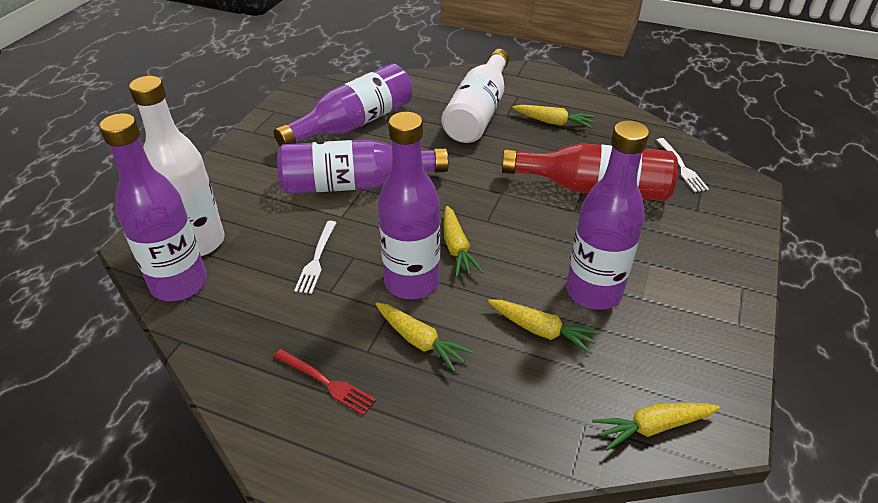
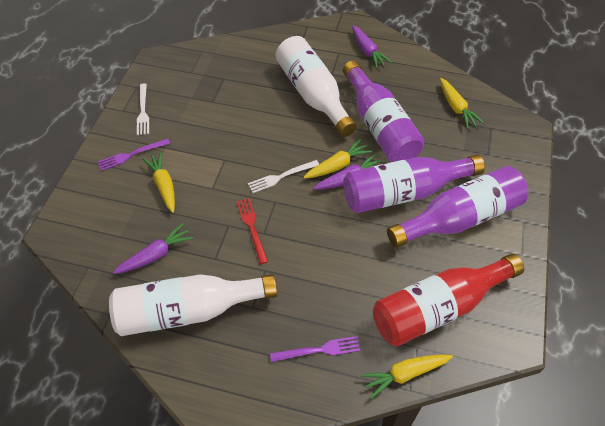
purple bottle: 5 -> 3
purple carrot: 0 -> 3
purple fork: 0 -> 2
yellow carrot: 5 -> 4

